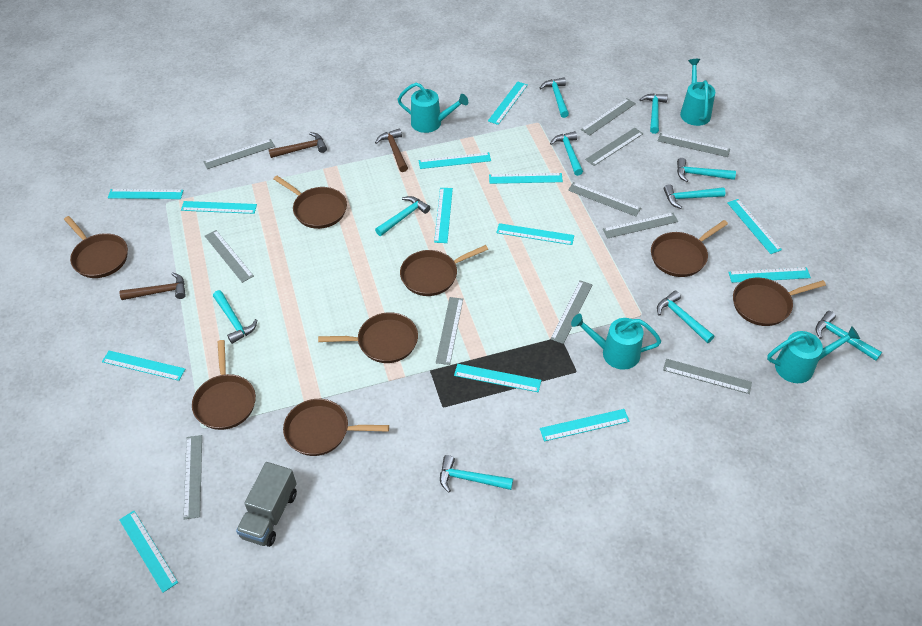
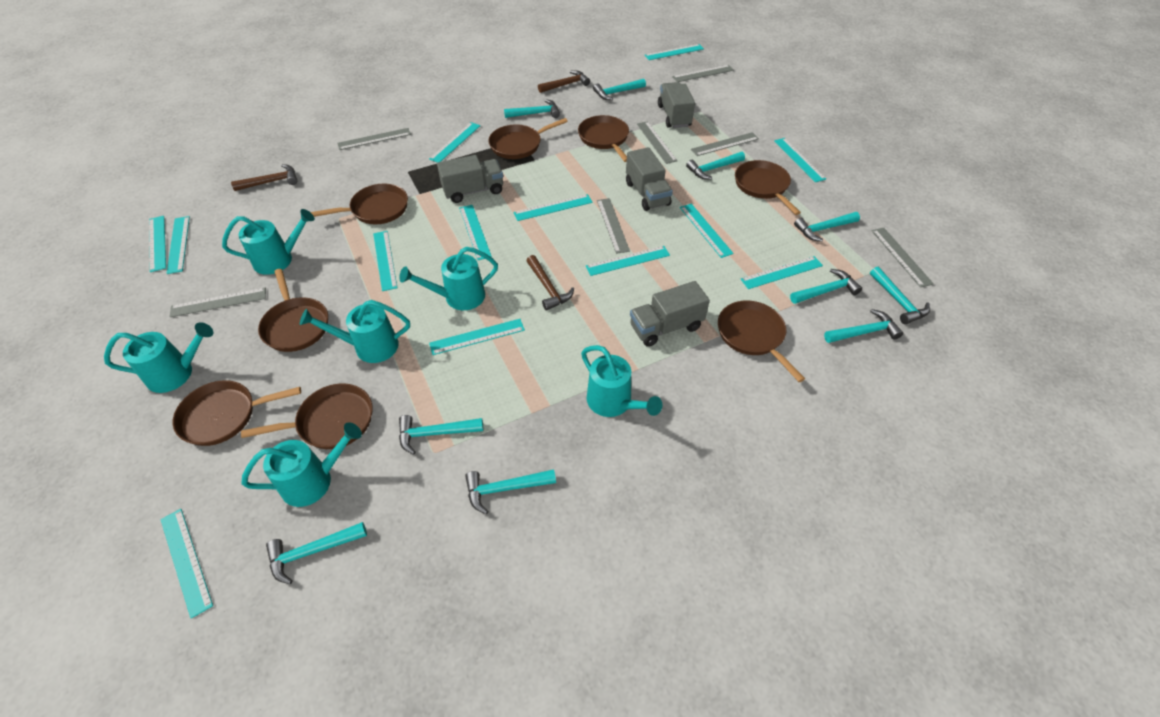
grey ruler: 11 -> 7
grey truck: 1 -> 4
turquoise watering can: 4 -> 6

